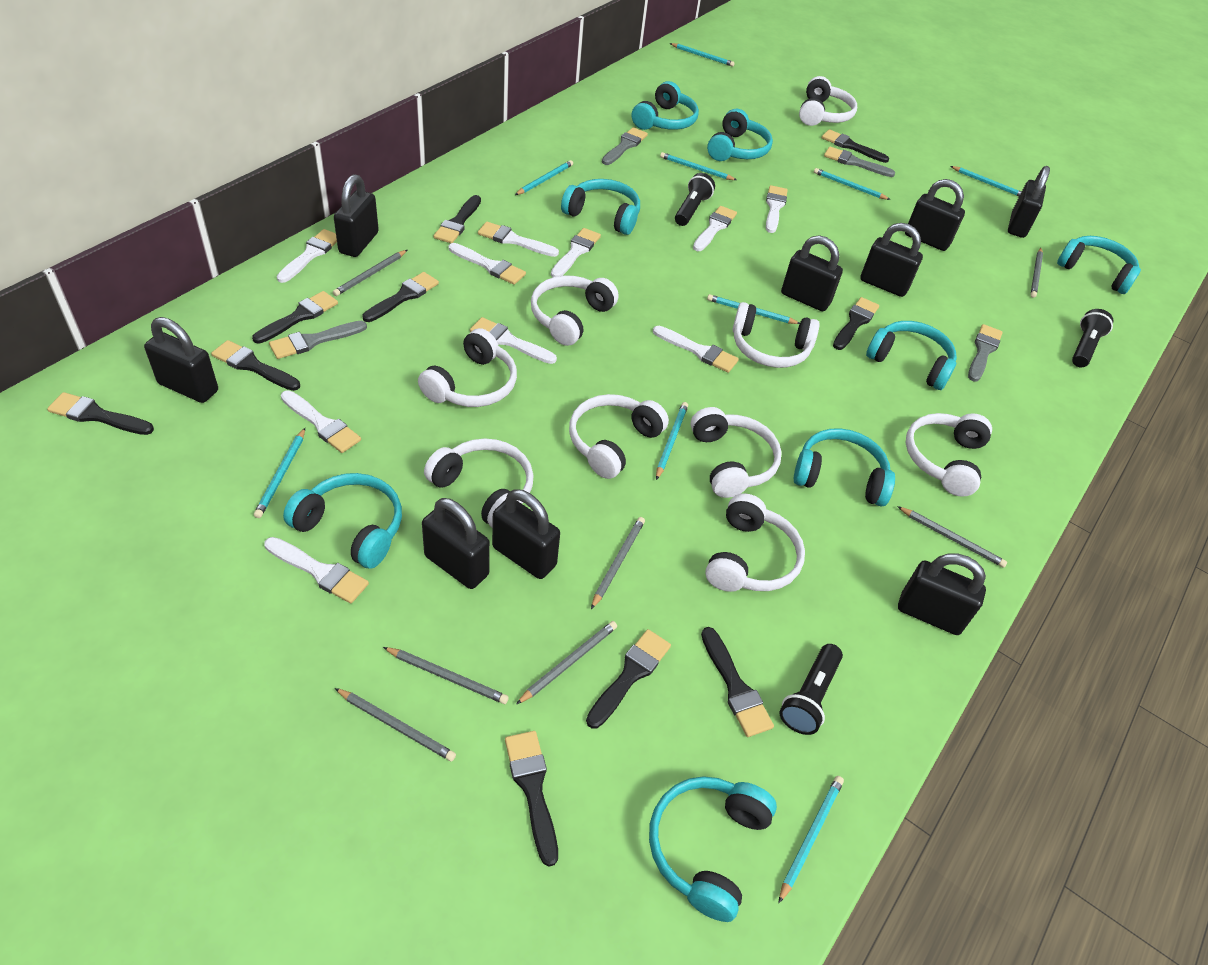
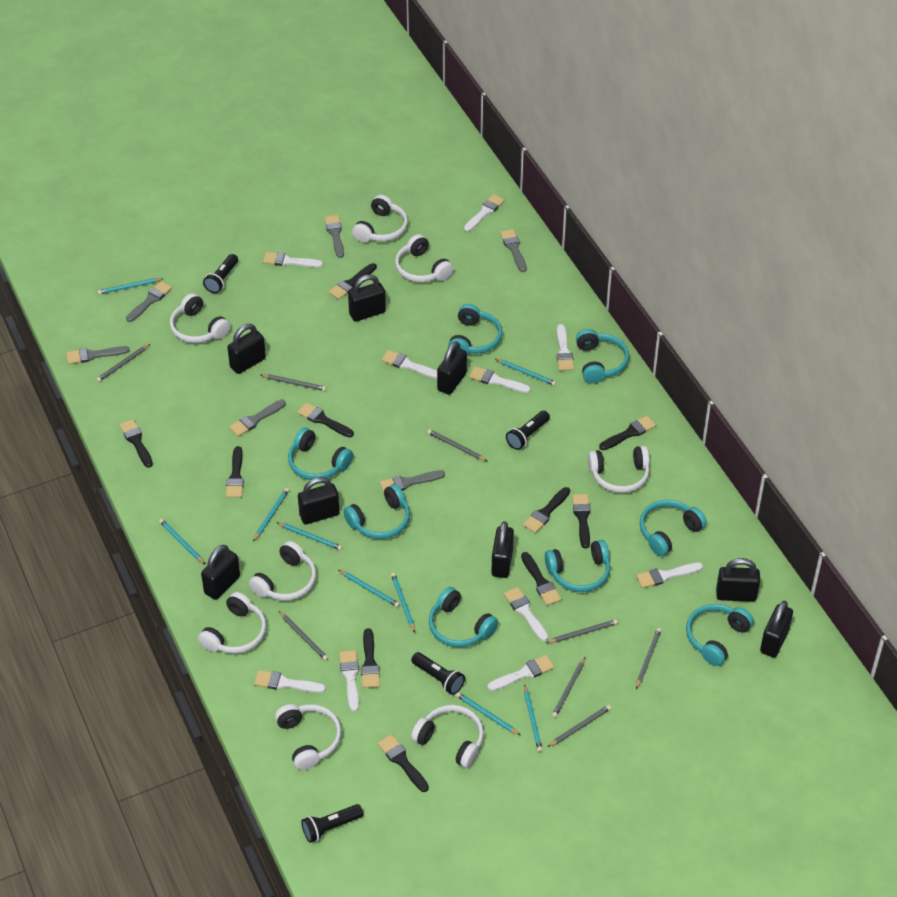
black flashlight: 3 -> 4
black padlock: 9 -> 8
grey brush: 4 -> 6
grey pencil: 7 -> 8
white headphones: 9 -> 8

